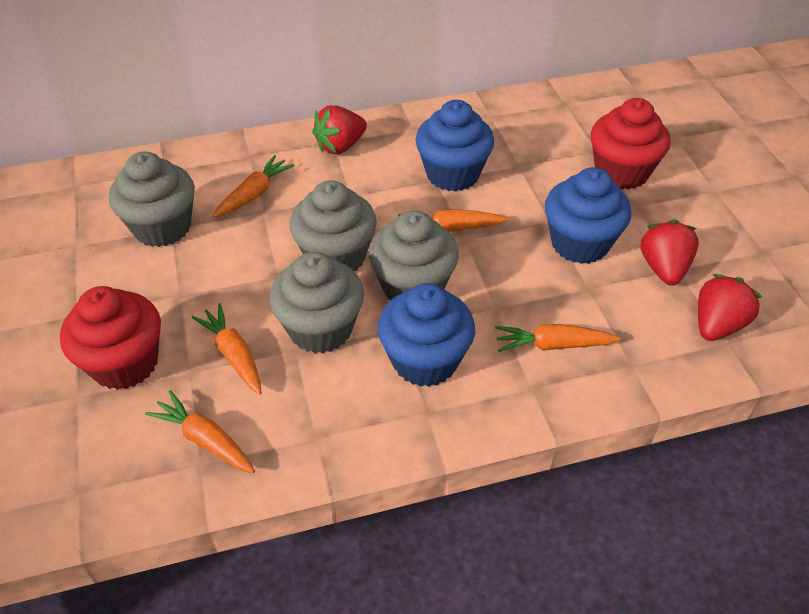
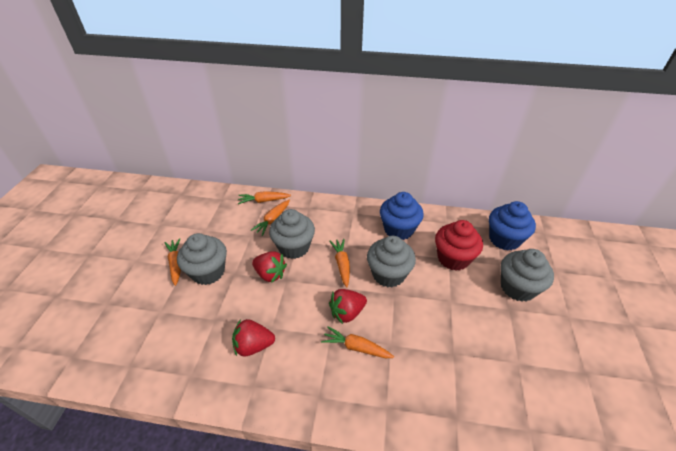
blue cupcake: 3 -> 2
red cupcake: 2 -> 1

